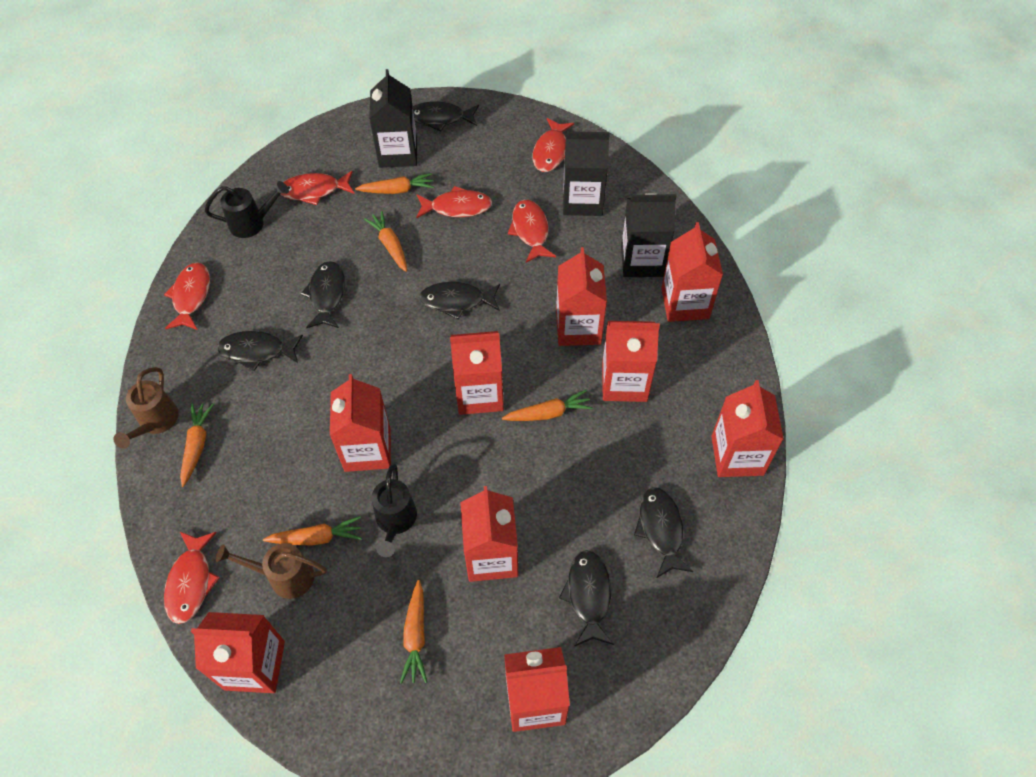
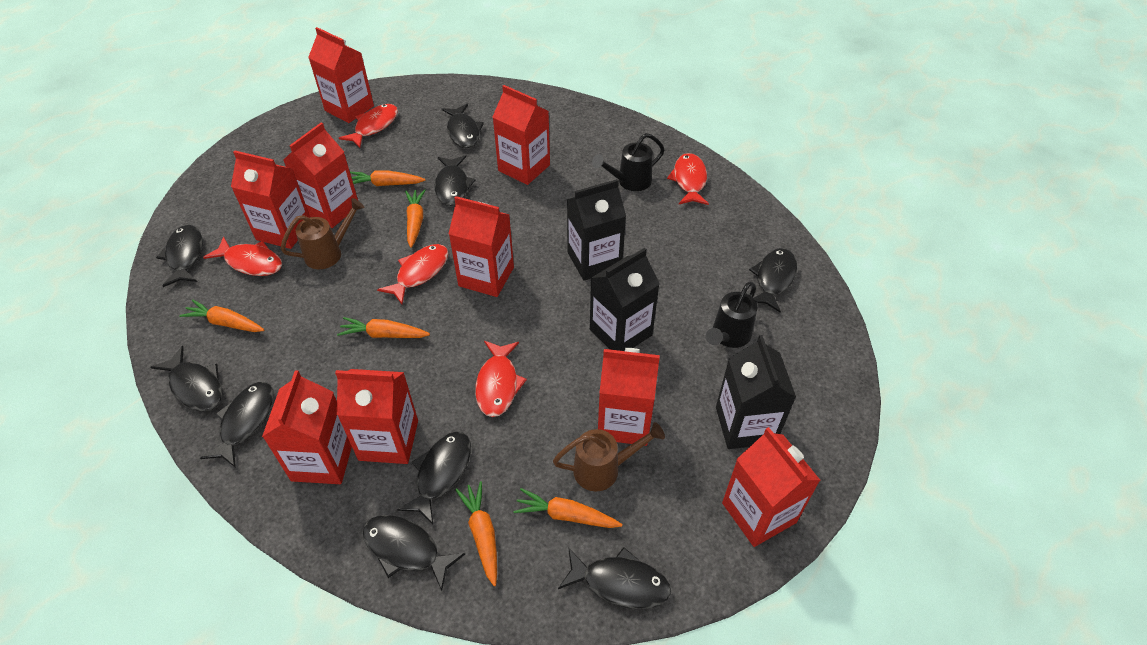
black fish: 6 -> 9
red fish: 6 -> 5

